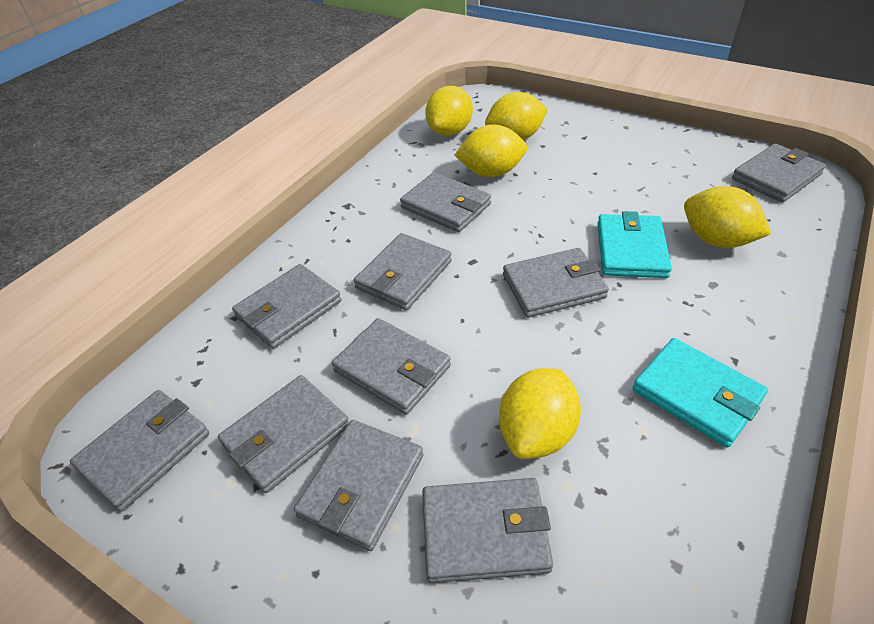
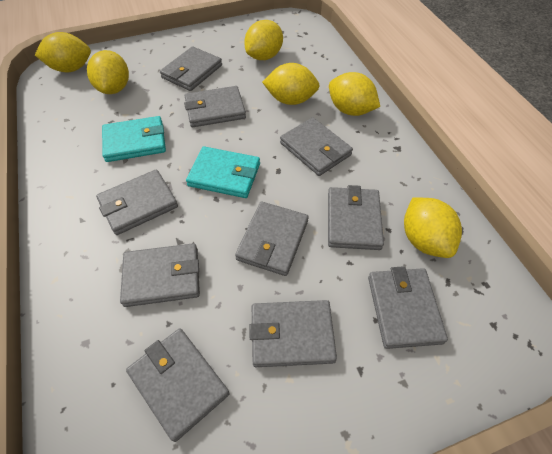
yellow lemon: 5 -> 6

